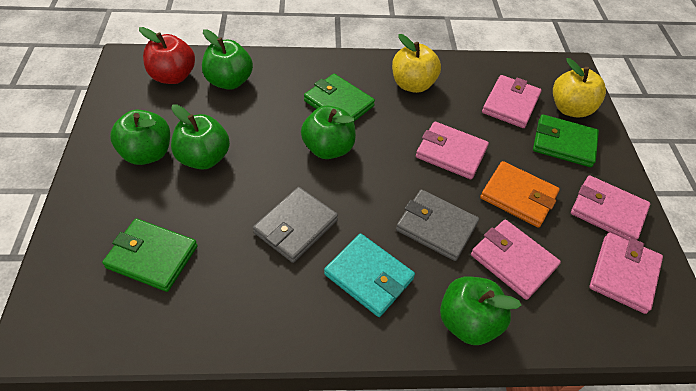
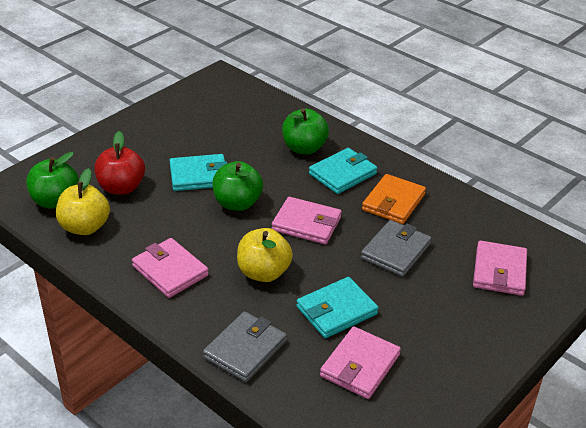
green apple: 5 -> 3
green wallet: 3 -> 0
pink wallet: 5 -> 4
turquoise wallet: 1 -> 3

